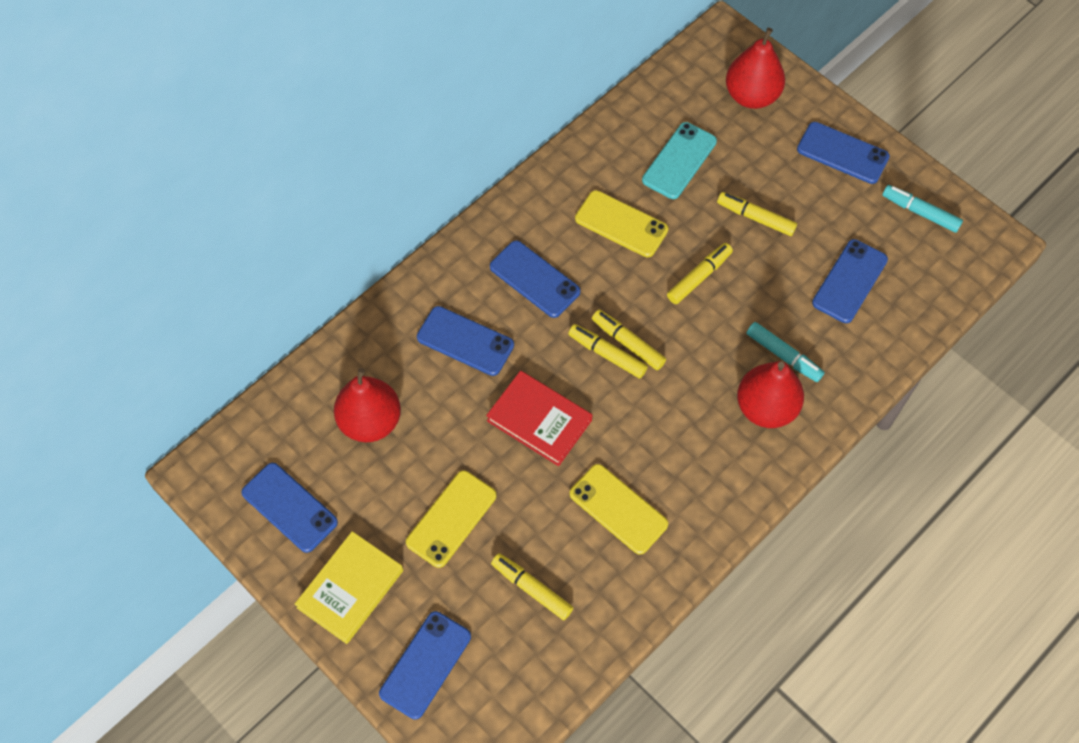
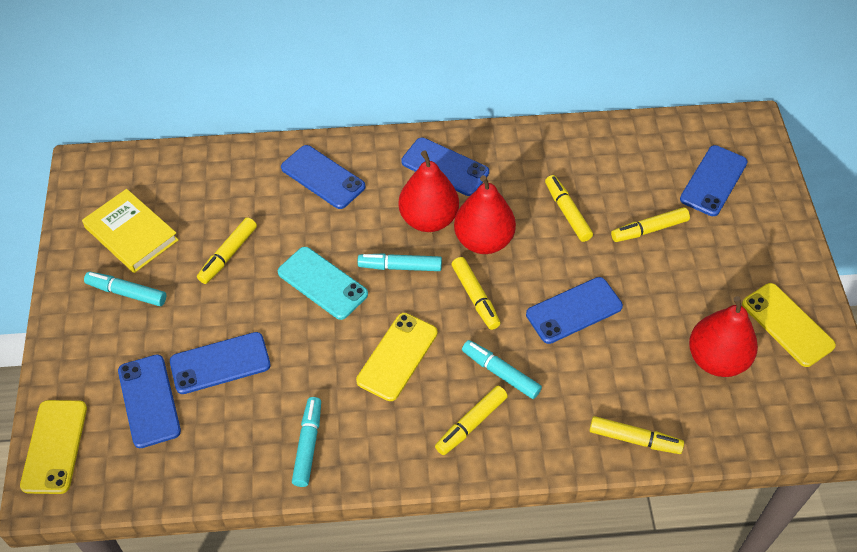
red book: 1 -> 0
turquoise marker: 2 -> 4
yellow marker: 5 -> 6

